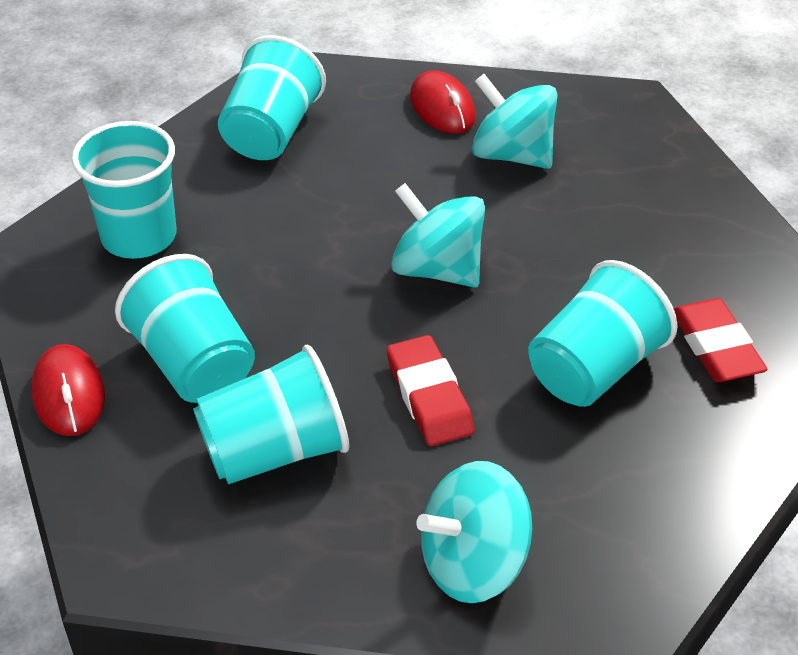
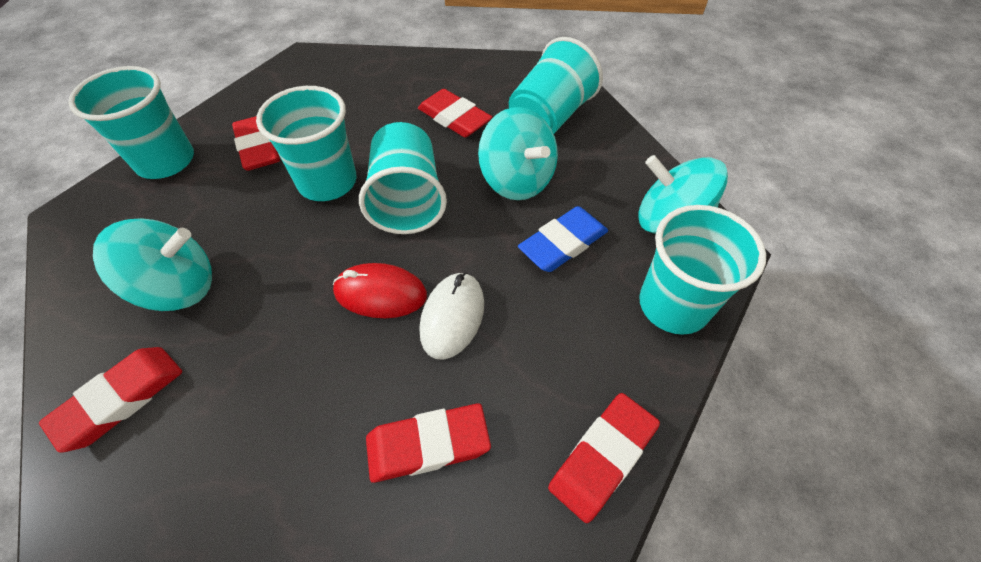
blue eraser: 0 -> 1
red eraser: 2 -> 5
red mouse: 2 -> 1
white mouse: 0 -> 1

